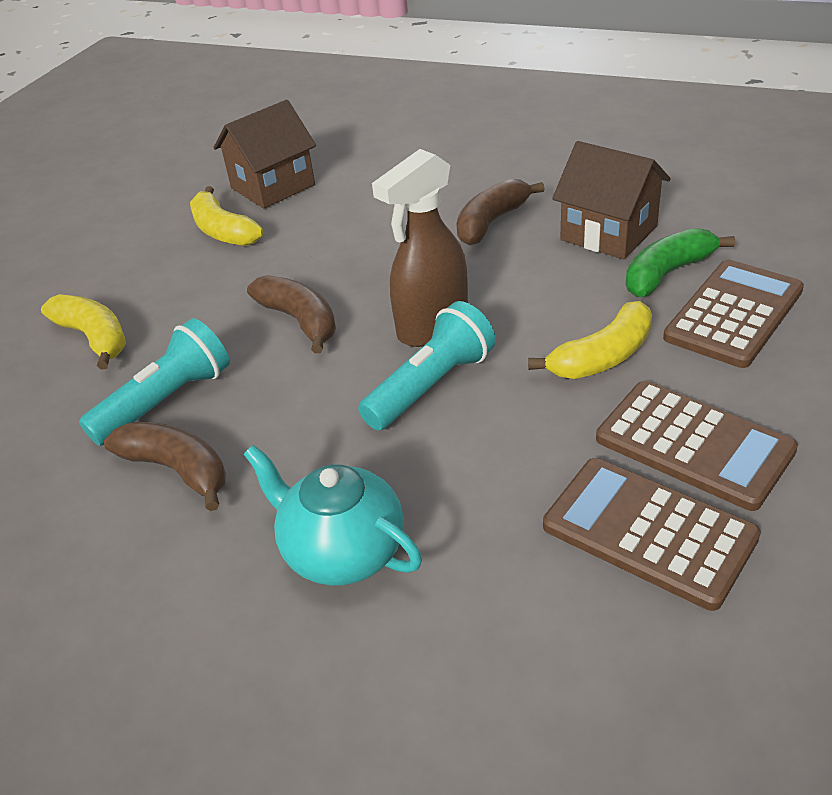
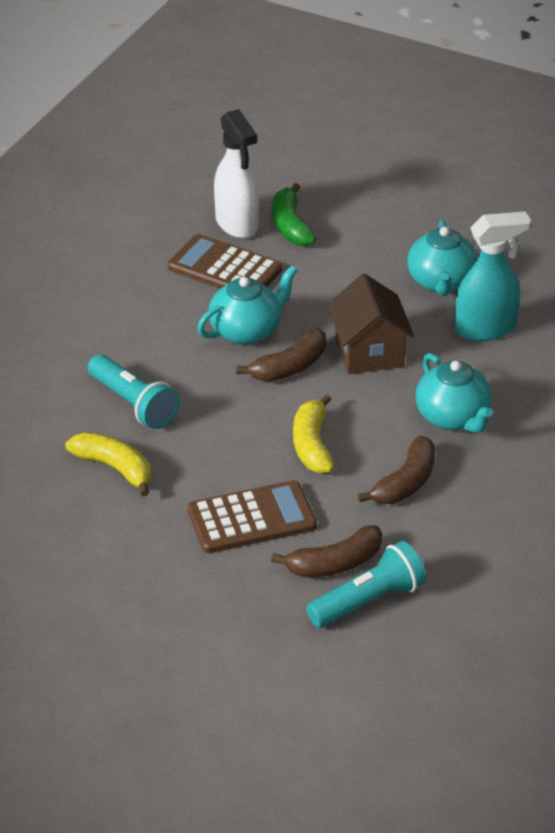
brown calculator: 3 -> 2
brown house: 2 -> 1
brown spray bottle: 1 -> 0
turquoise spray bottle: 0 -> 1
turquoise teapot: 1 -> 3
white spray bottle: 0 -> 1
yellow banana: 3 -> 2

